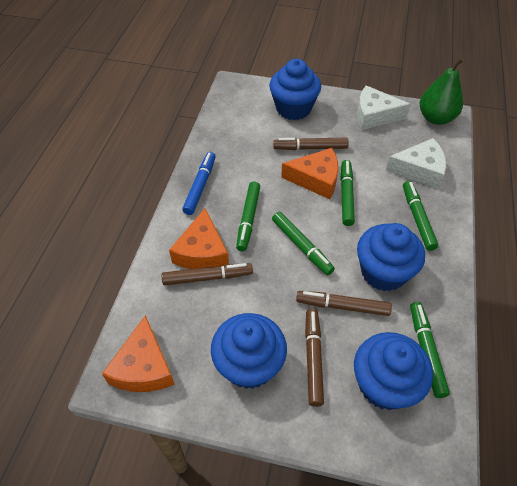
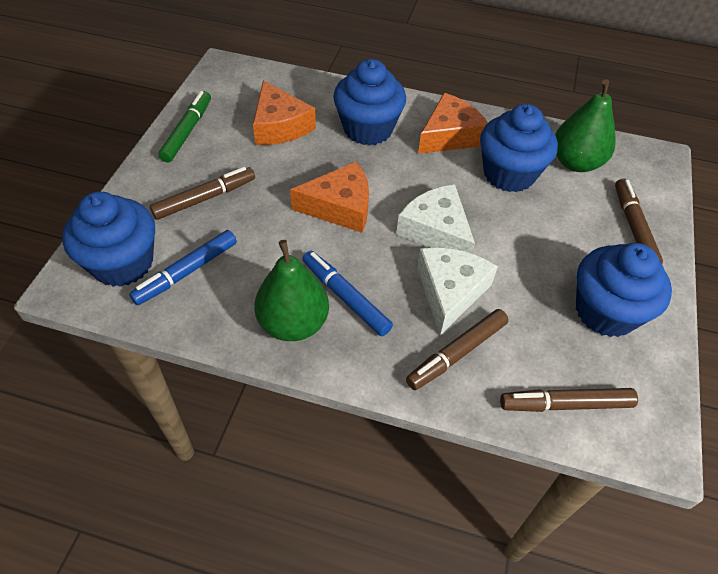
blue marker: 1 -> 2
green marker: 5 -> 1
green pear: 1 -> 2

